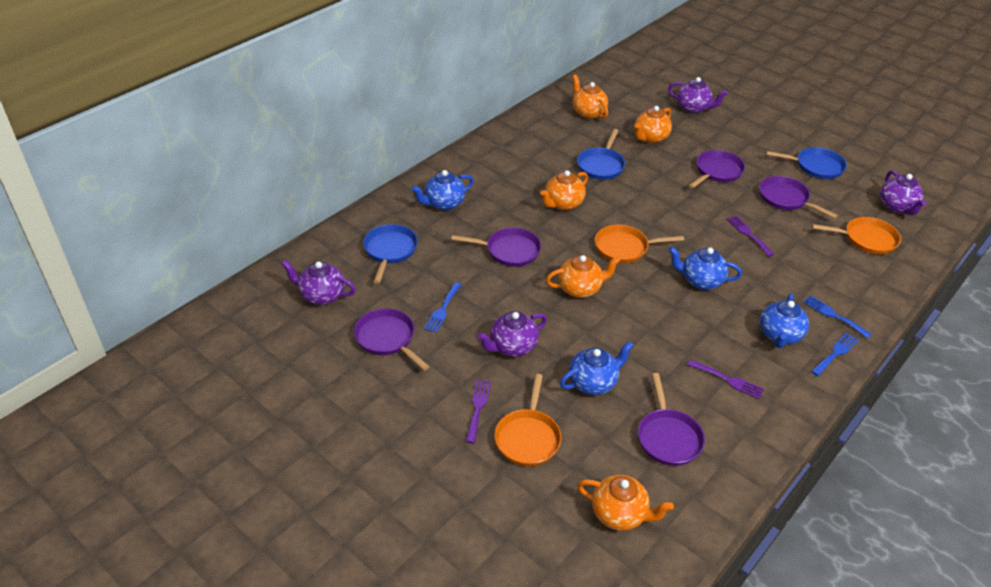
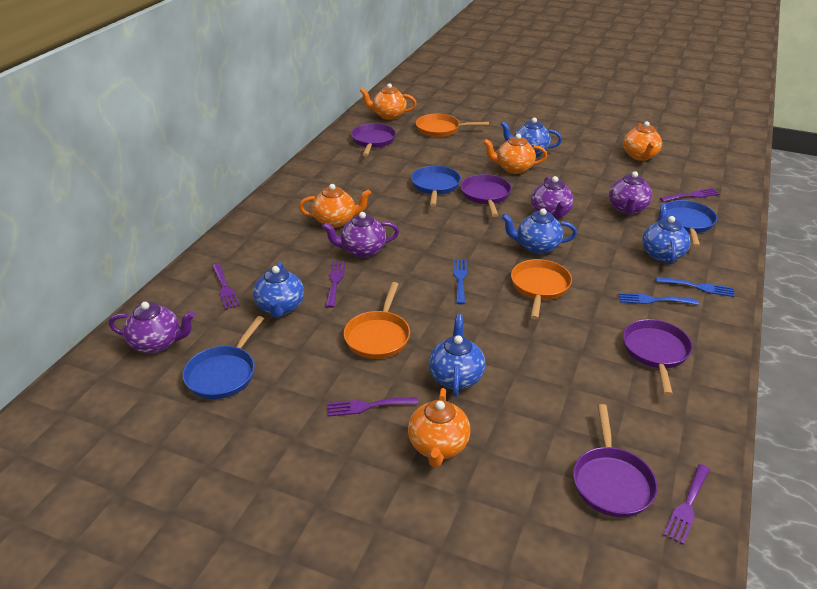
blue teapot: 4 -> 5
purple fork: 3 -> 5
purple pan: 5 -> 4

